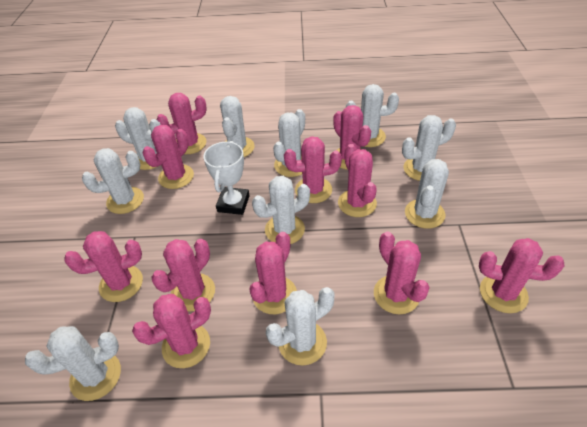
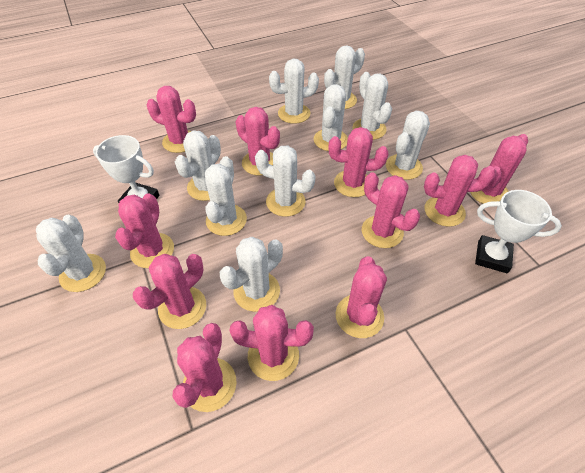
white trophy: 1 -> 2

